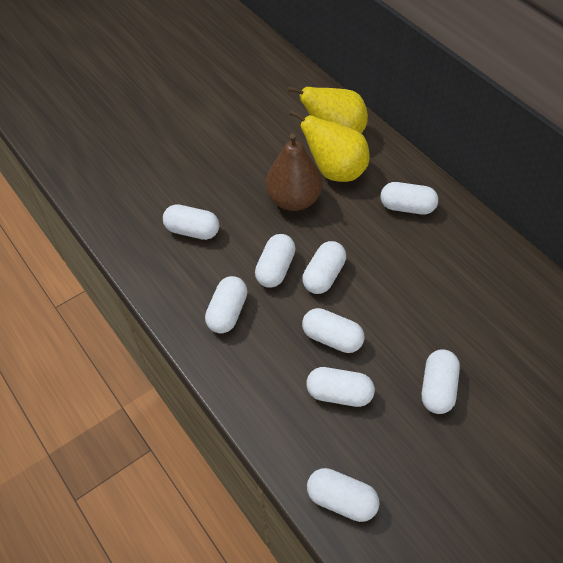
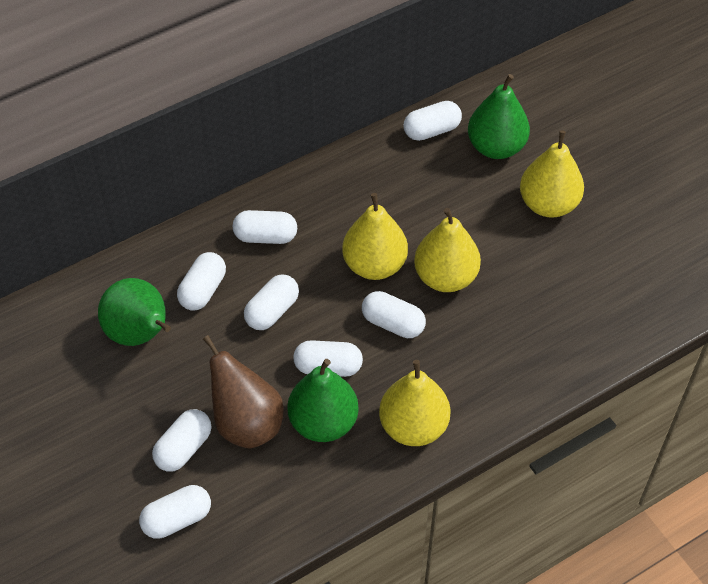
green pear: 0 -> 3
white capsule: 9 -> 8
yellow pear: 2 -> 4

